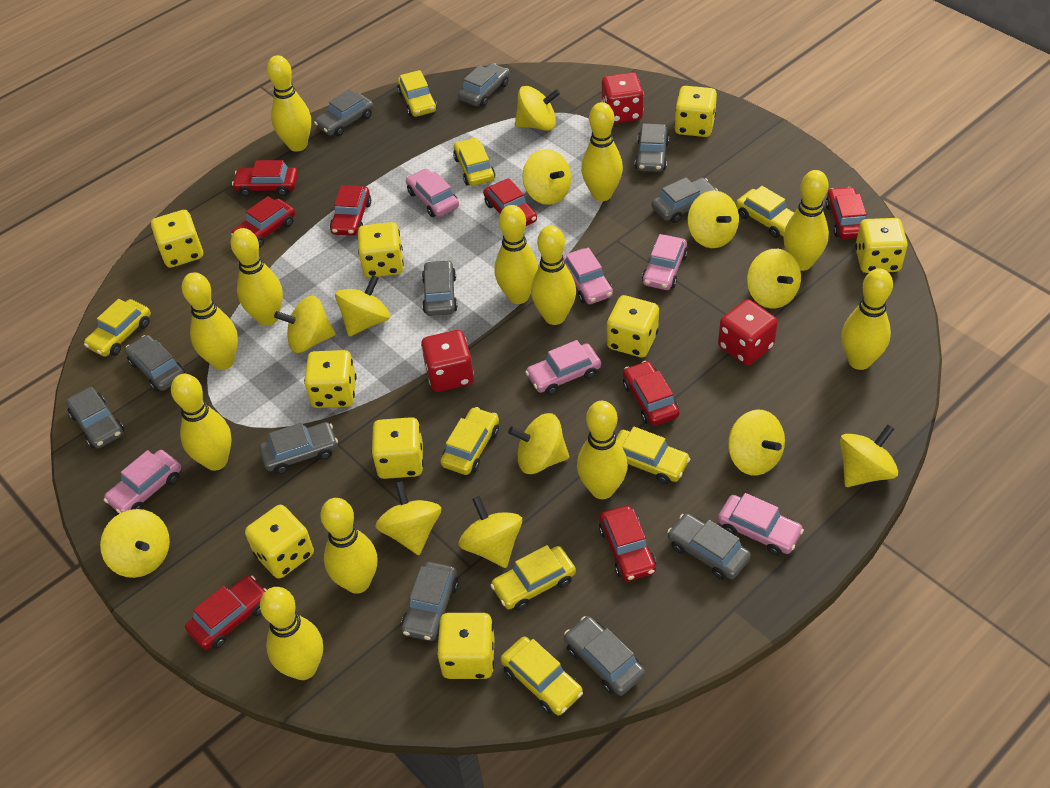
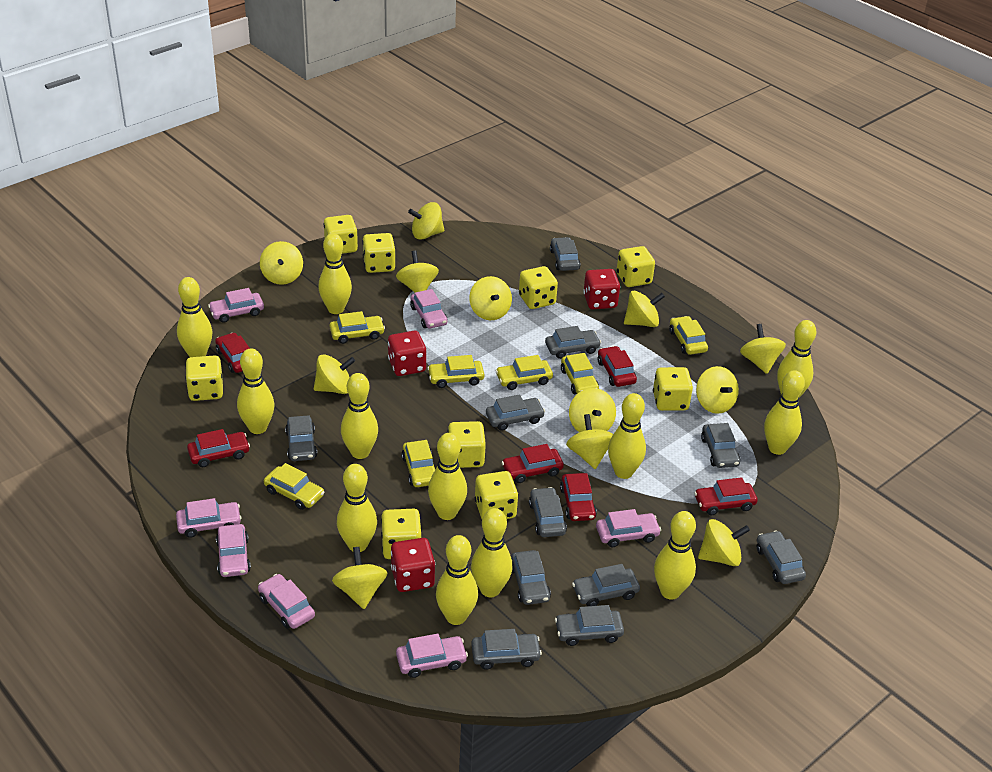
pink car: 6 -> 7
red car: 8 -> 6
yellow car: 8 -> 7

